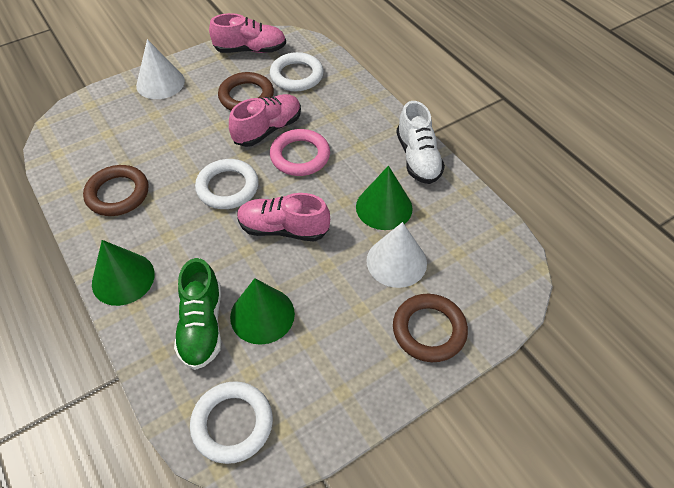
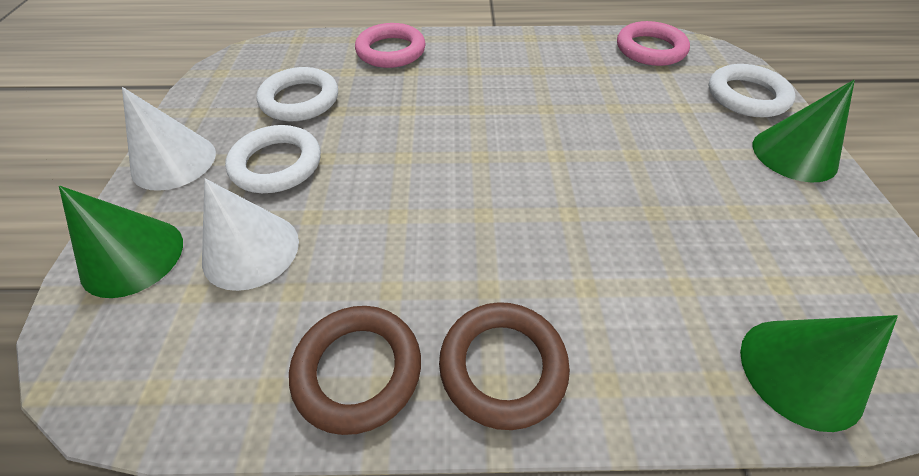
brown ring: 3 -> 2
green shoe: 1 -> 0
pink ring: 1 -> 2
pink shoe: 3 -> 0
white shoe: 1 -> 0

